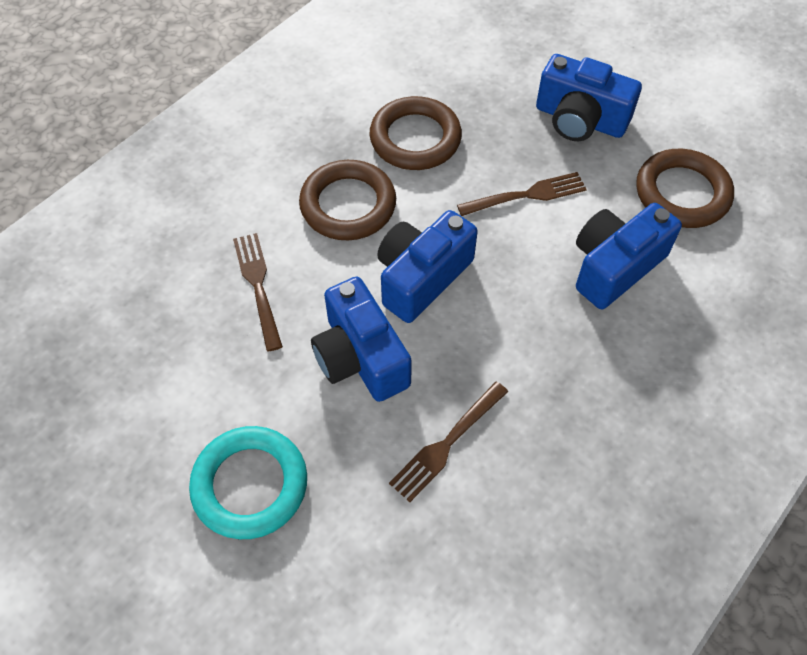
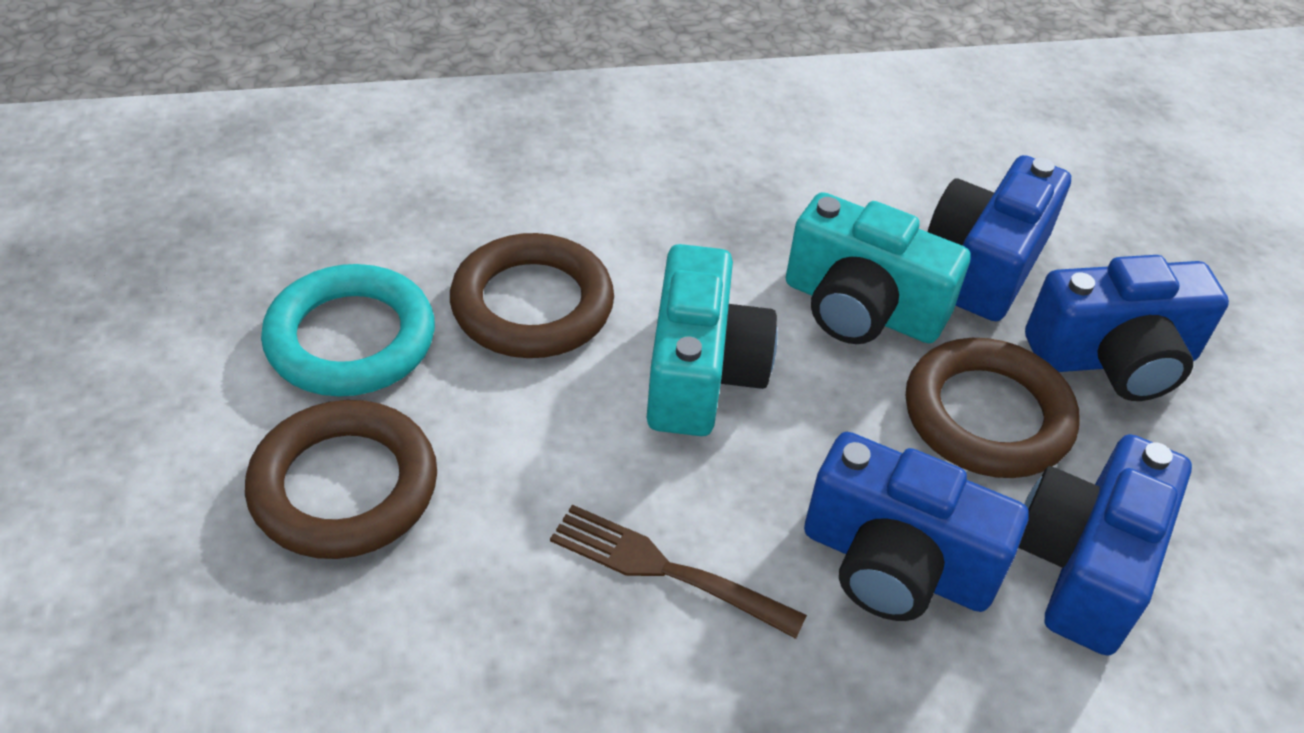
brown fork: 3 -> 1
turquoise camera: 0 -> 2

